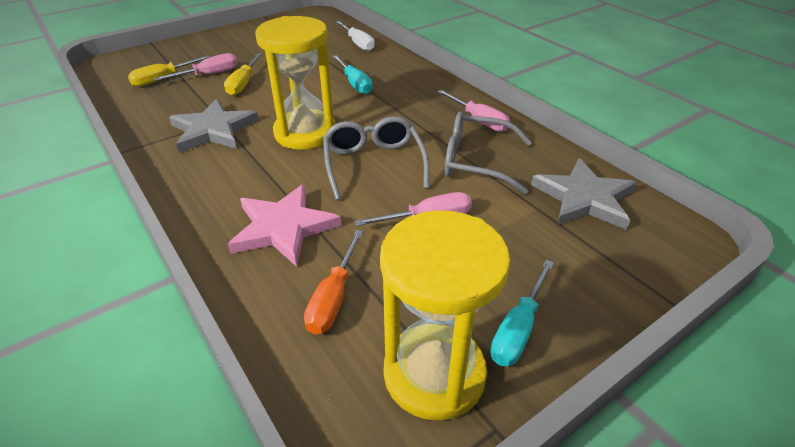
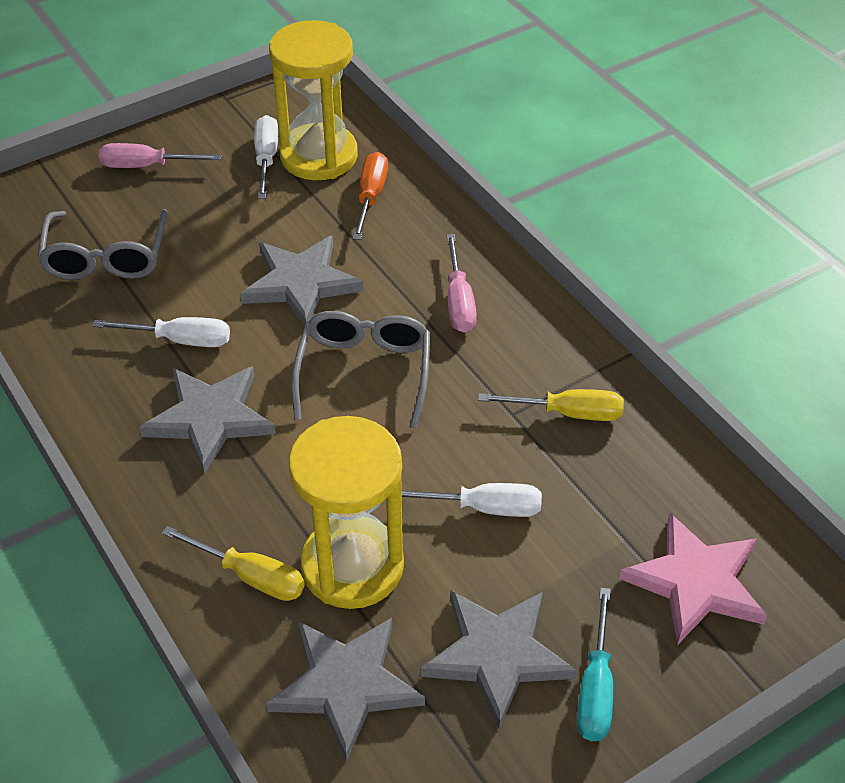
grey star: 2 -> 4
pink screwdriver: 3 -> 2
turquoise screwdriver: 2 -> 1
white screwdriver: 1 -> 3

